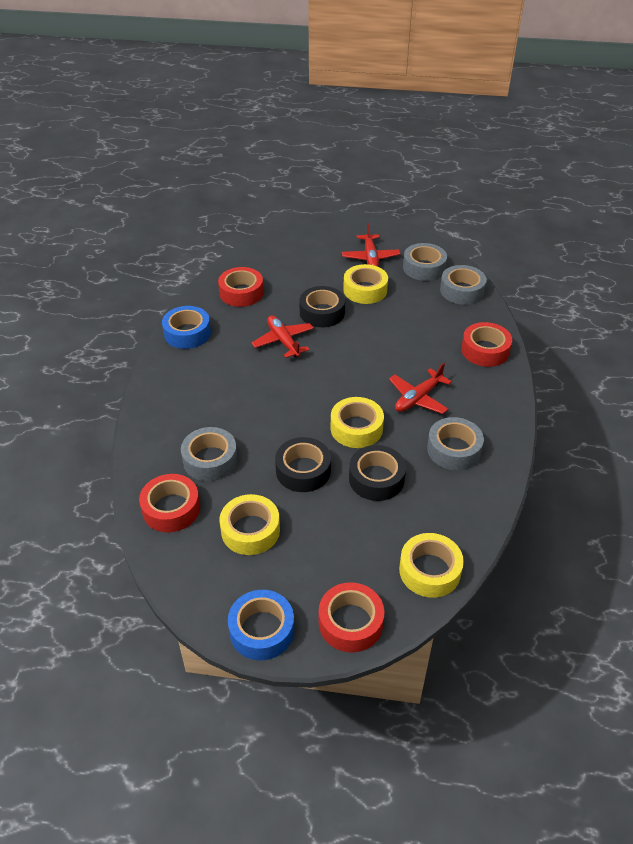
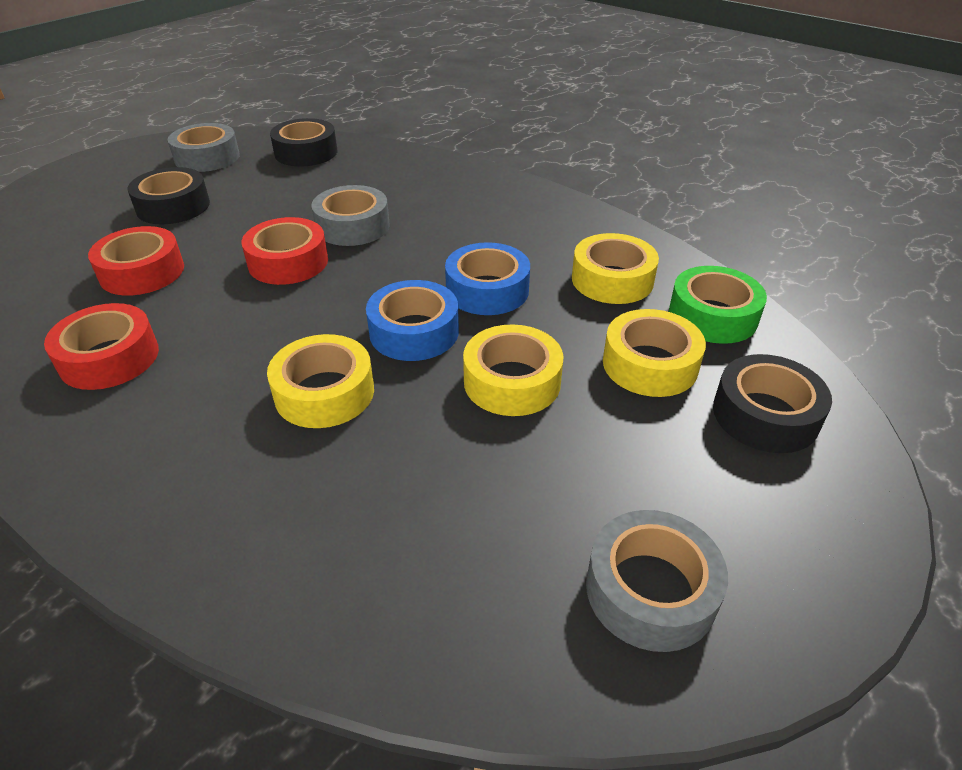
green tape: 0 -> 1
grey tape: 4 -> 3
red plane: 3 -> 0
red tape: 4 -> 3

